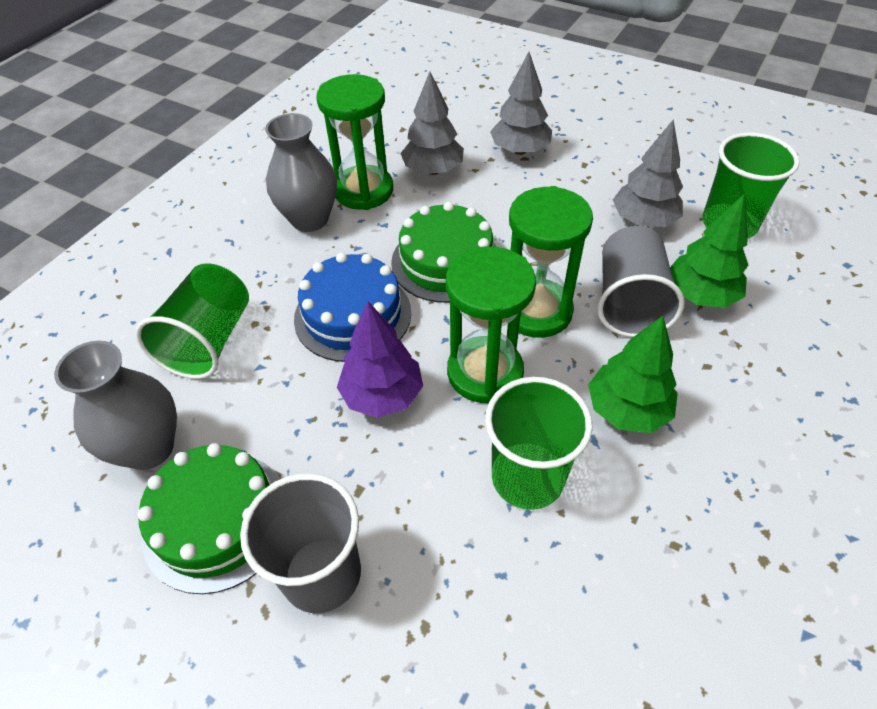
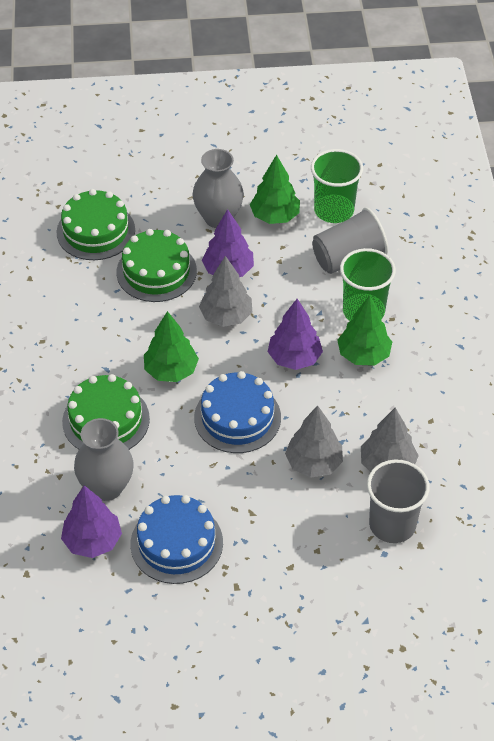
blue cake: 1 -> 2
green cake: 2 -> 3
green cup: 3 -> 2
green hourglass: 3 -> 0
green tree: 2 -> 3
purple tree: 1 -> 3

